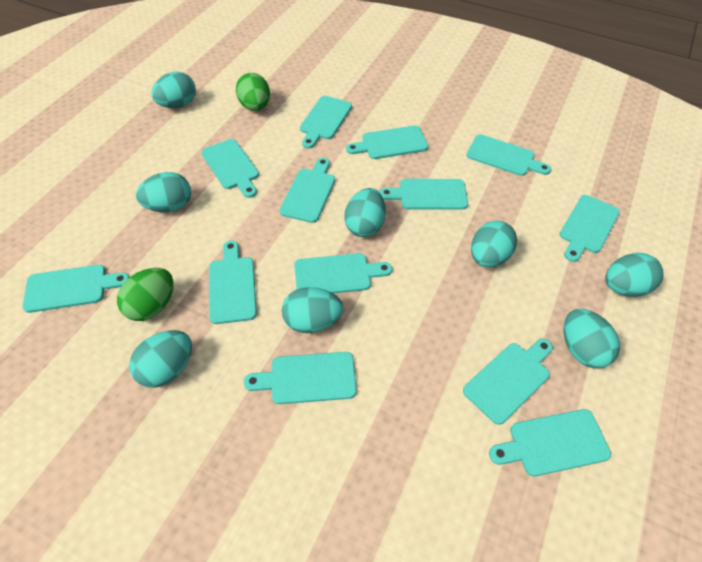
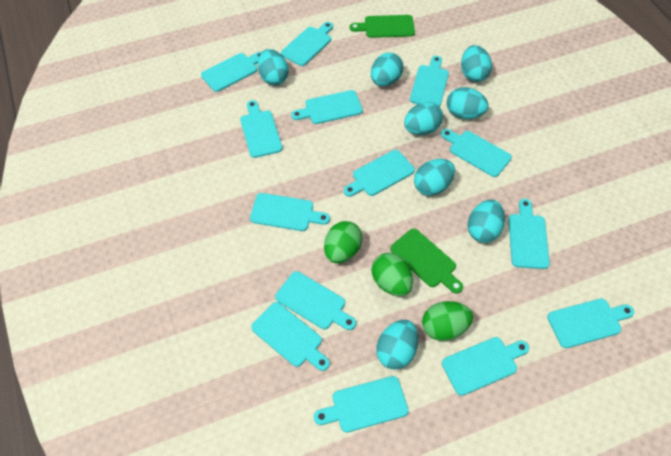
green cutting board: 0 -> 2
green egg: 2 -> 3
turquoise cutting board: 13 -> 14

